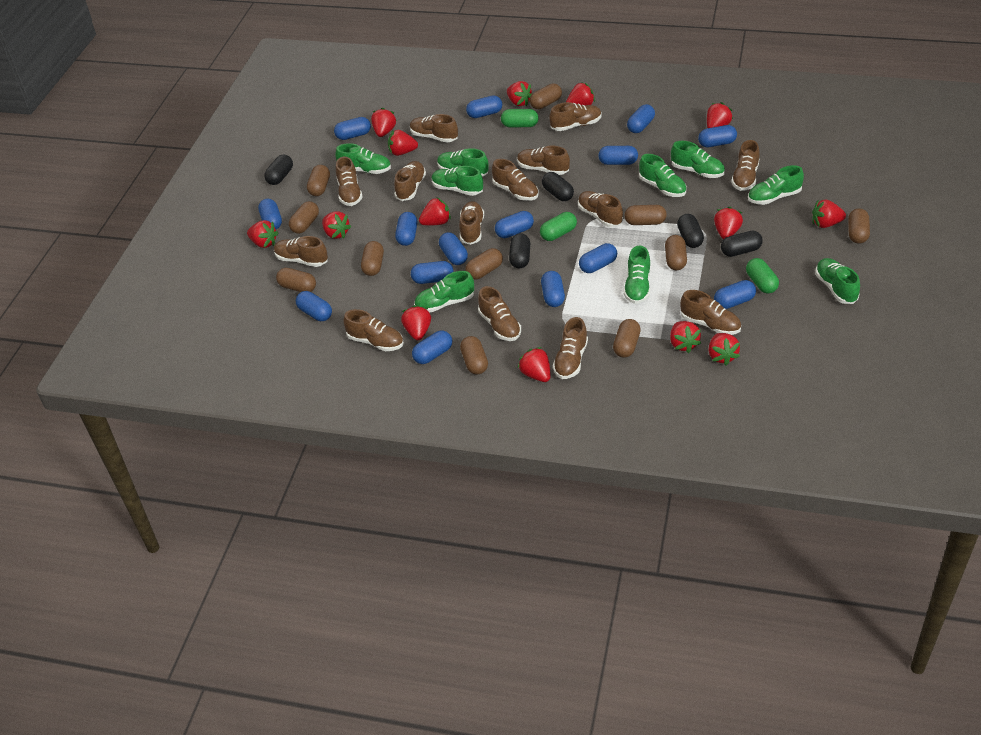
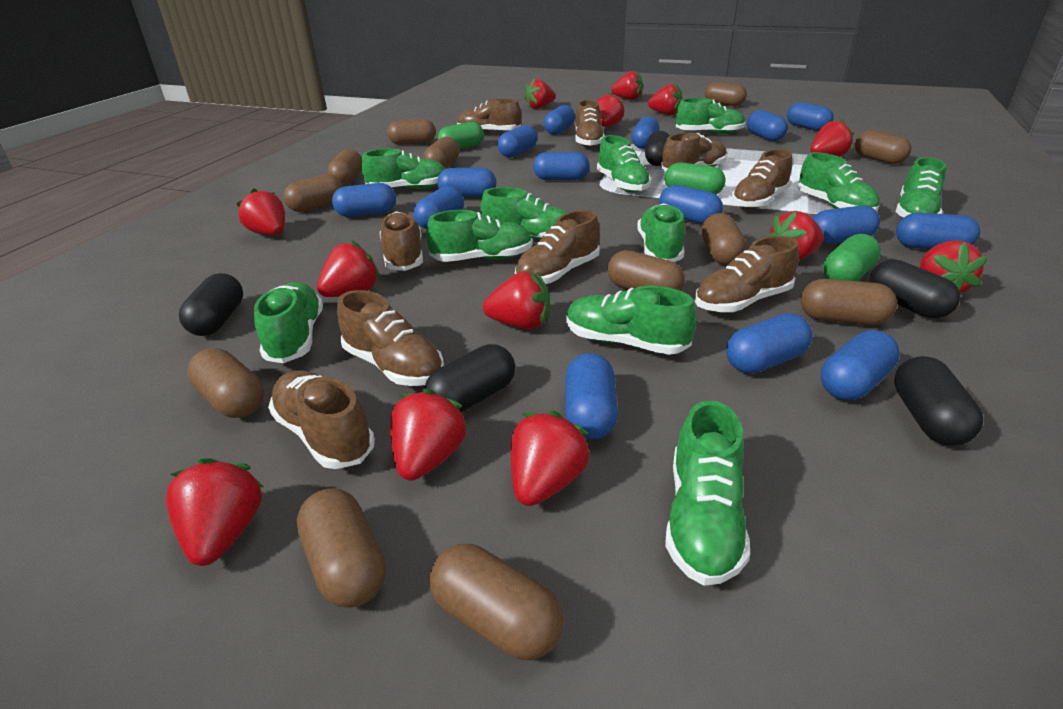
brown capsule: 11 -> 12
brown shoe: 14 -> 9
green shoe: 9 -> 11
red strawberry: 14 -> 13

